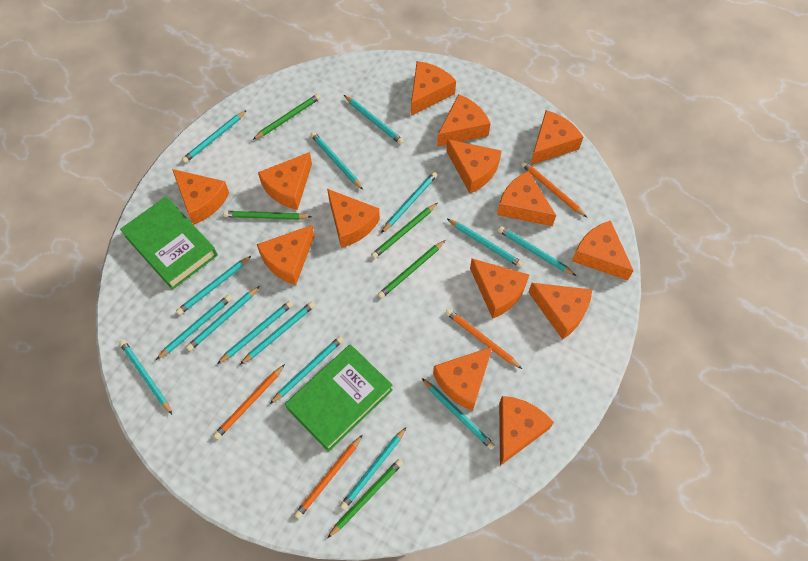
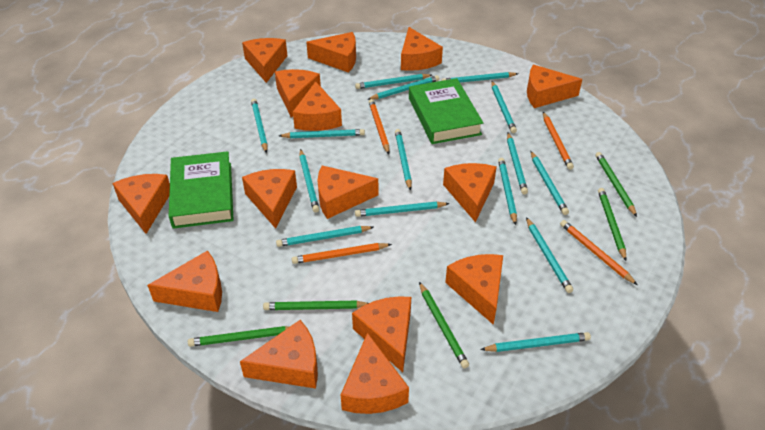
orange cheese: 14 -> 15

